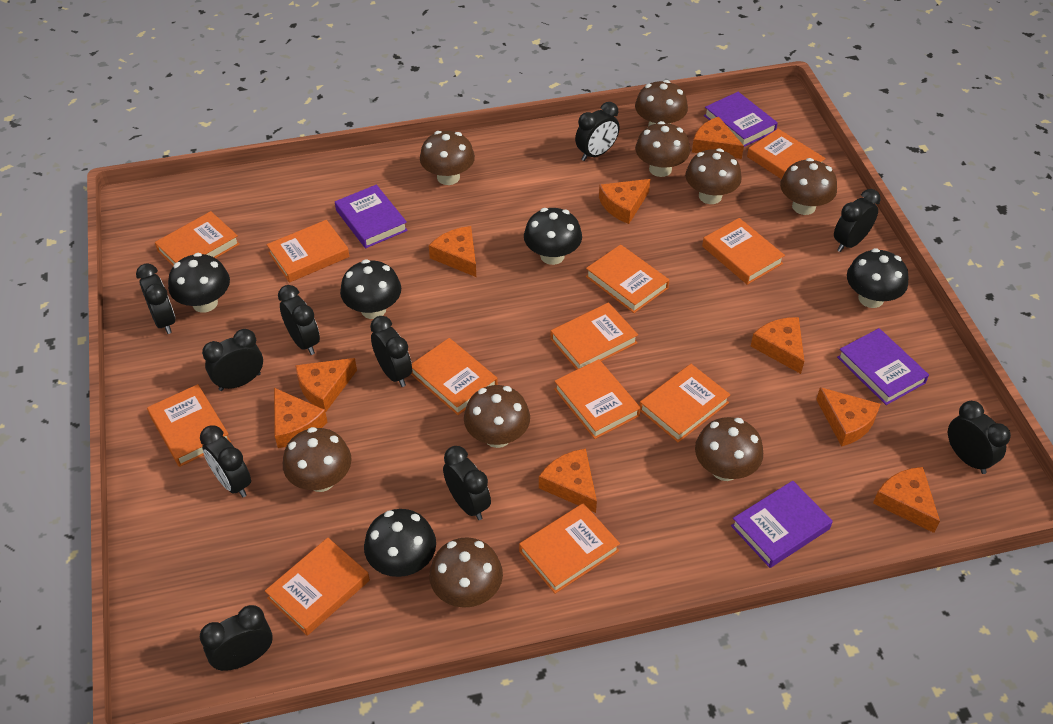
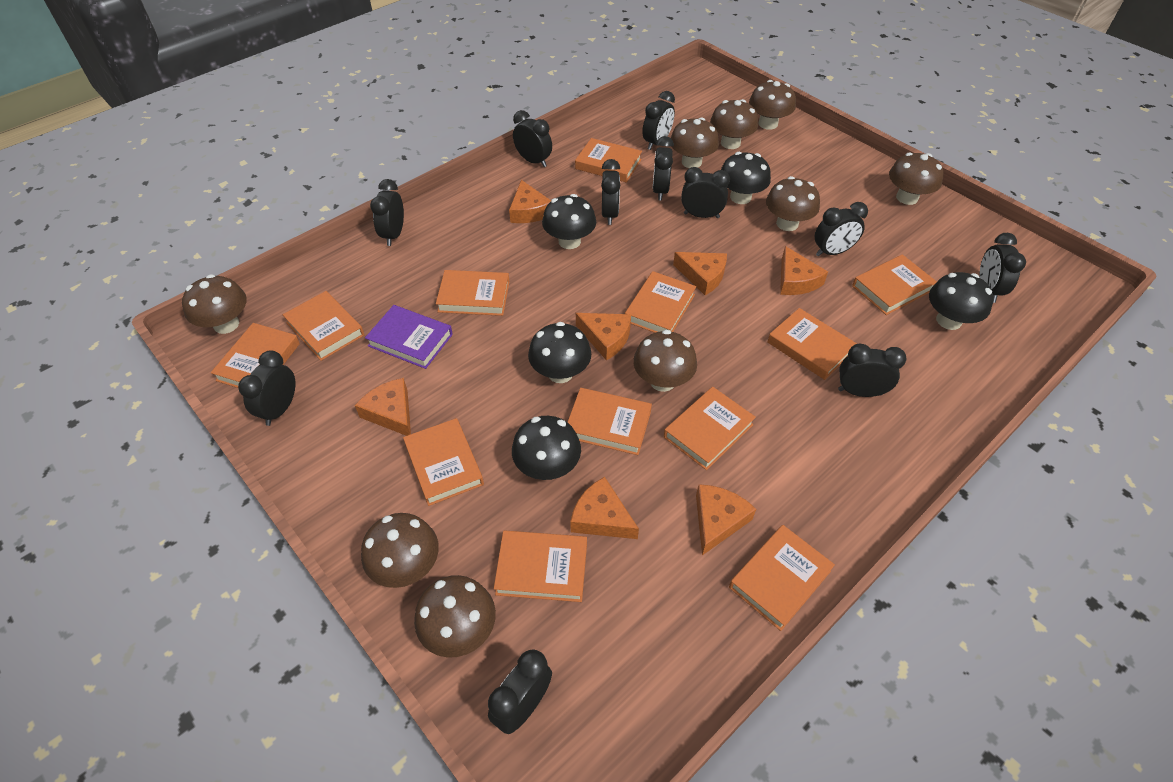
black clock: 10 -> 11
orange cheese: 9 -> 7
purple book: 4 -> 1

